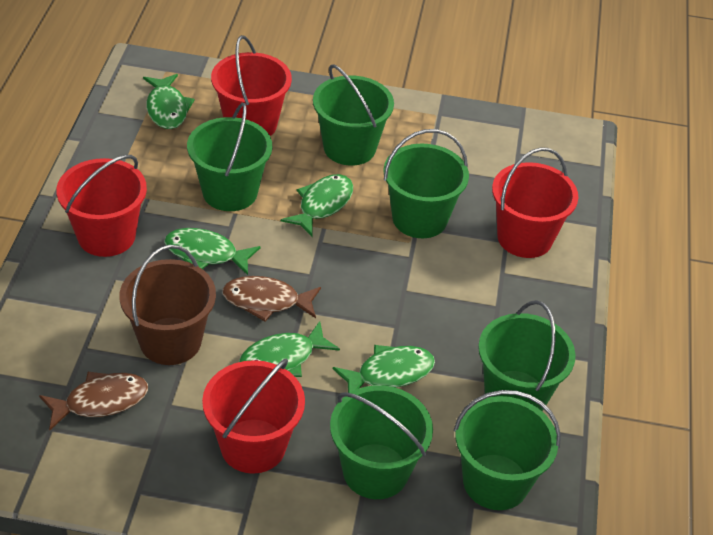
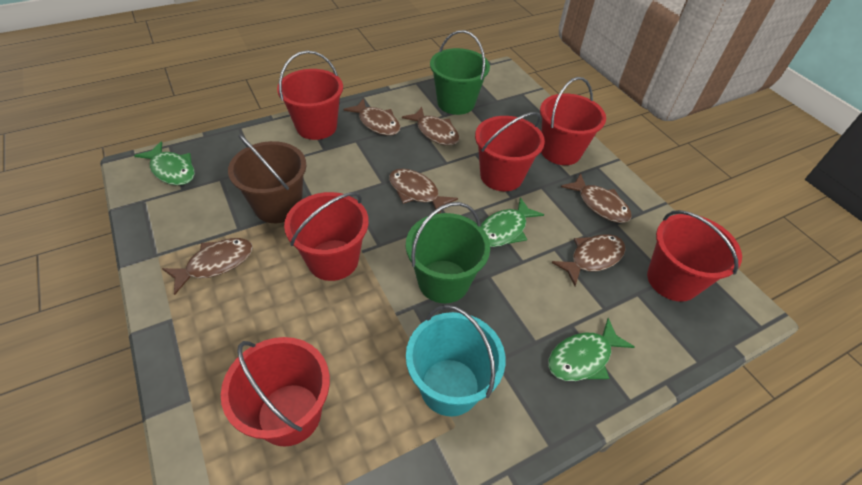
brown fish: 2 -> 6
green bucket: 6 -> 2
green fish: 5 -> 3
red bucket: 4 -> 6
turquoise bucket: 0 -> 1

